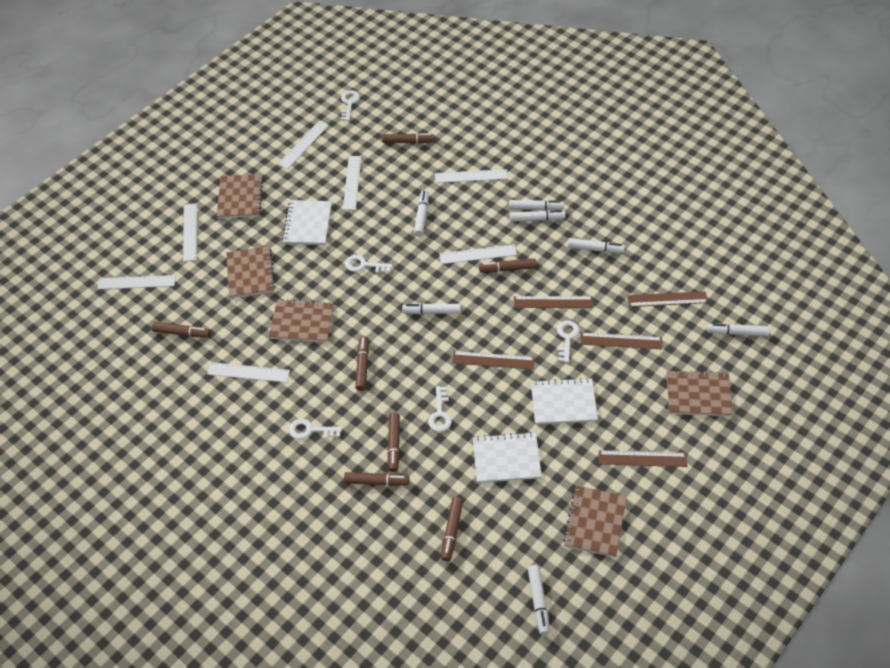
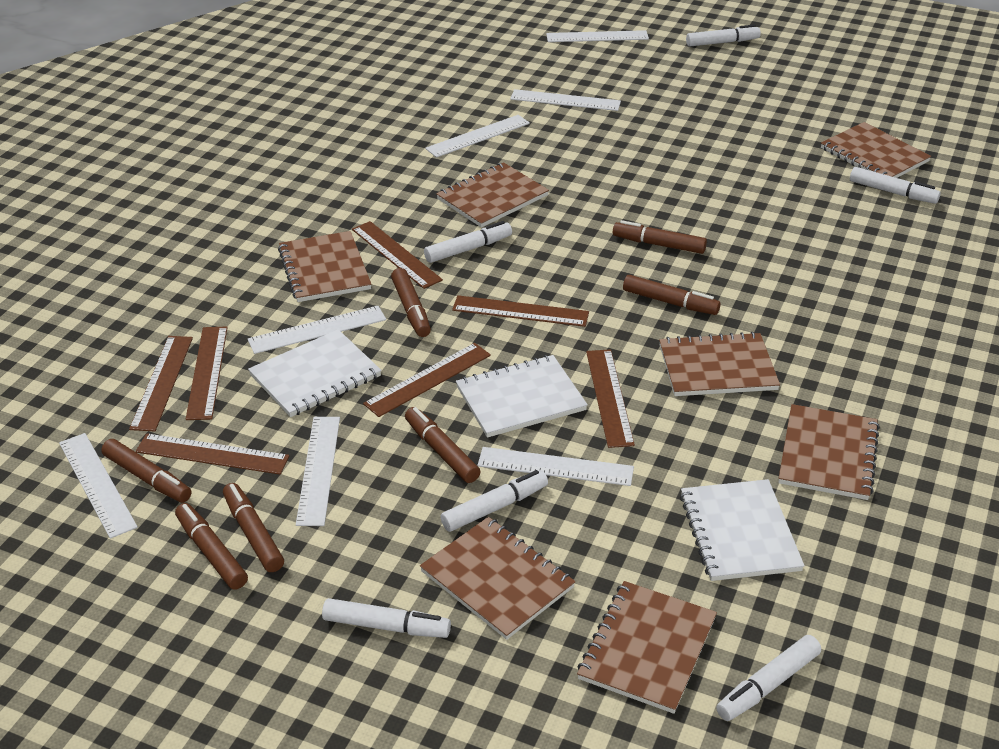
brown notebook: 5 -> 7
brown ruler: 5 -> 7
white key: 5 -> 0
white marker: 7 -> 6

